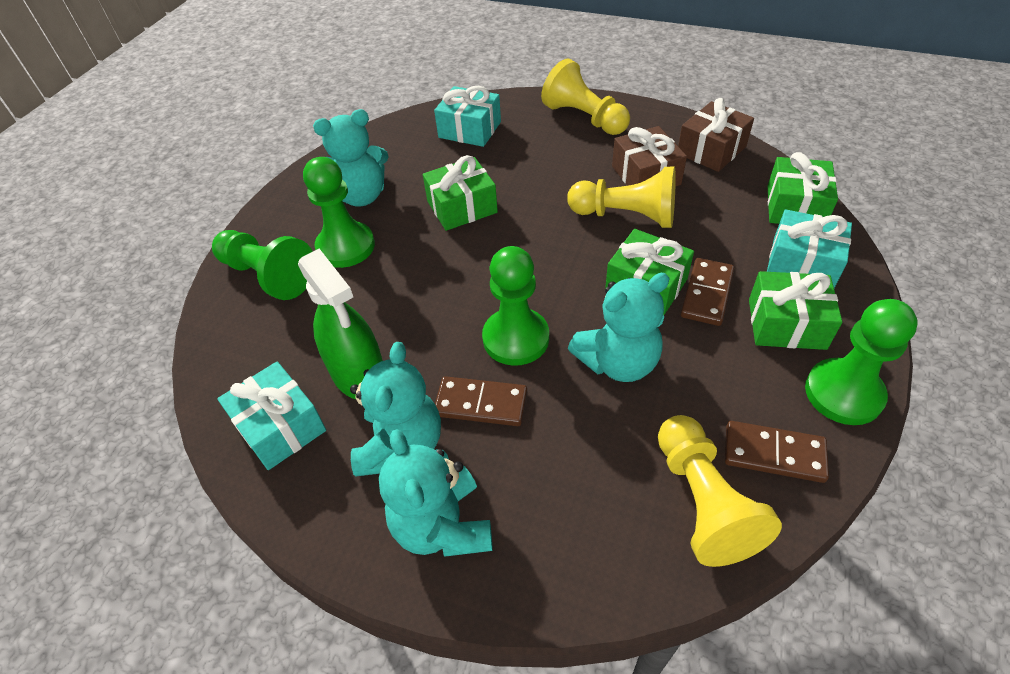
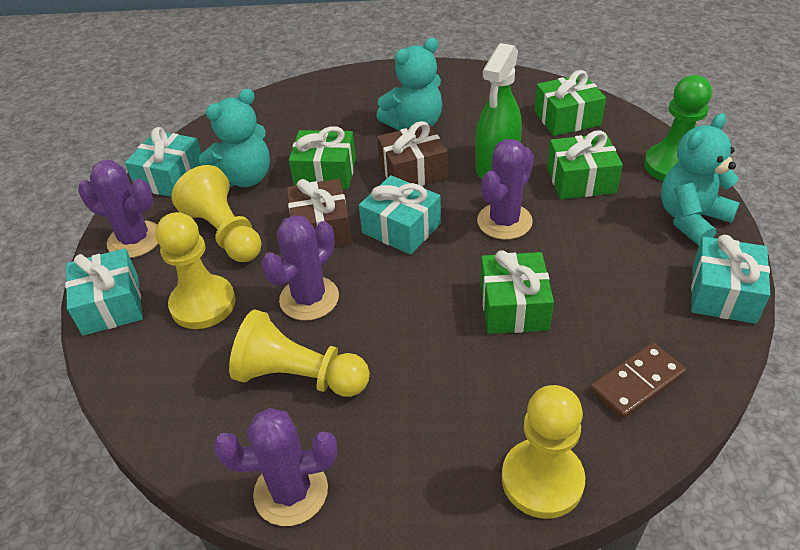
brown domino: 3 -> 1
green pawn: 4 -> 1
purple cactus: 0 -> 4
turquoise gift: 3 -> 4
turquoise teddy bear: 4 -> 3
yellow pawn: 3 -> 4

